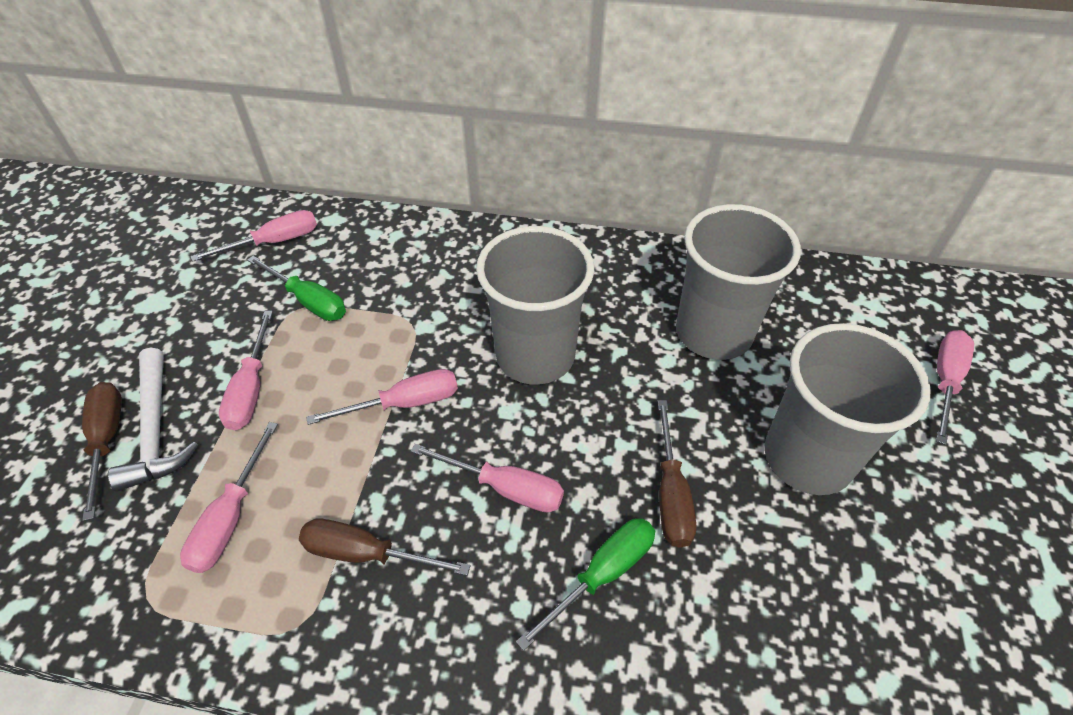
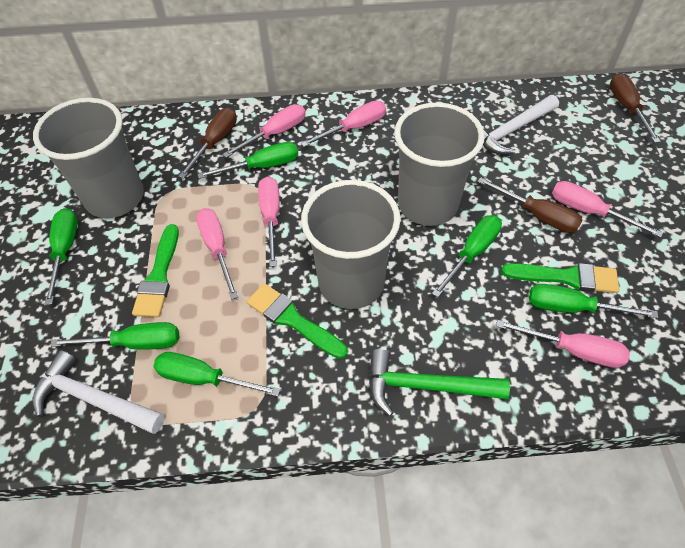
green brush: 0 -> 3
green hammer: 0 -> 1
green screwdriver: 2 -> 6
white hammer: 1 -> 2

